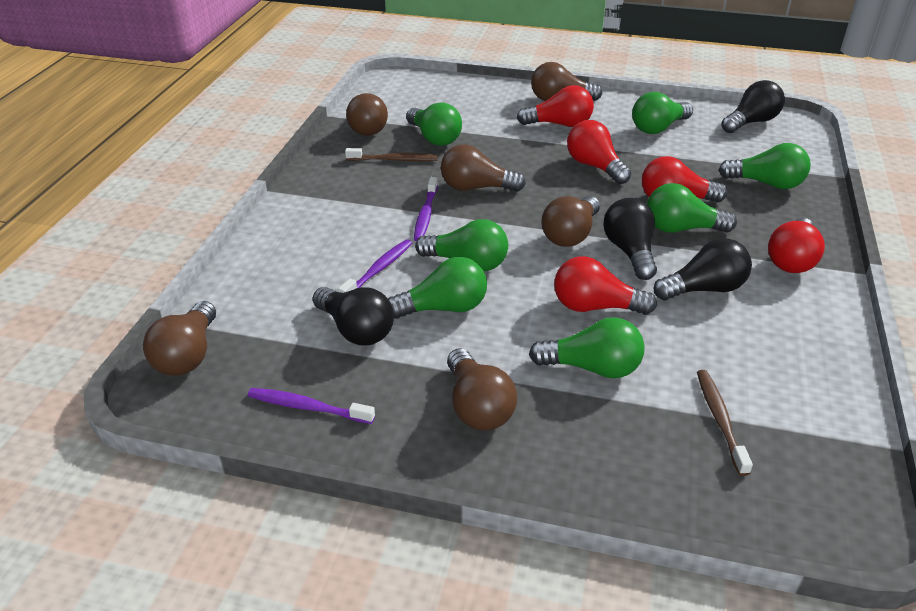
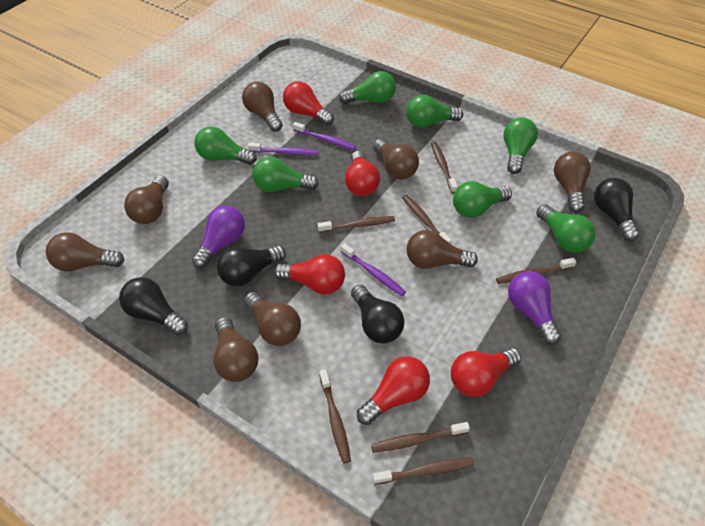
brown light bulb: 6 -> 8
brown toothbrush: 2 -> 7
purple light bulb: 0 -> 2

